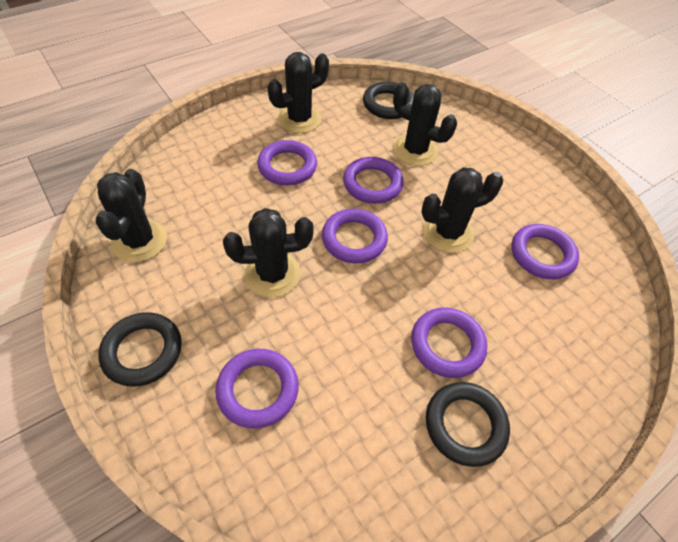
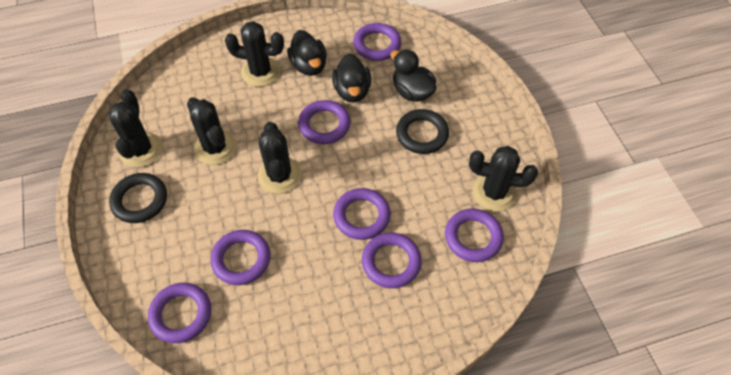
black duck: 0 -> 3
black ring: 3 -> 2
purple ring: 6 -> 7

